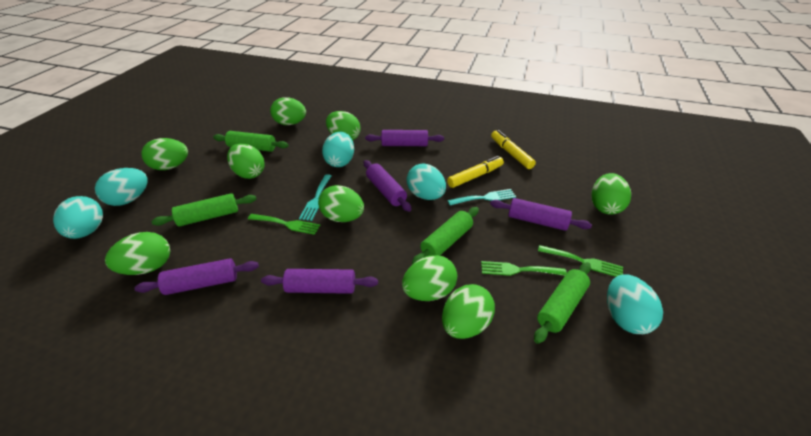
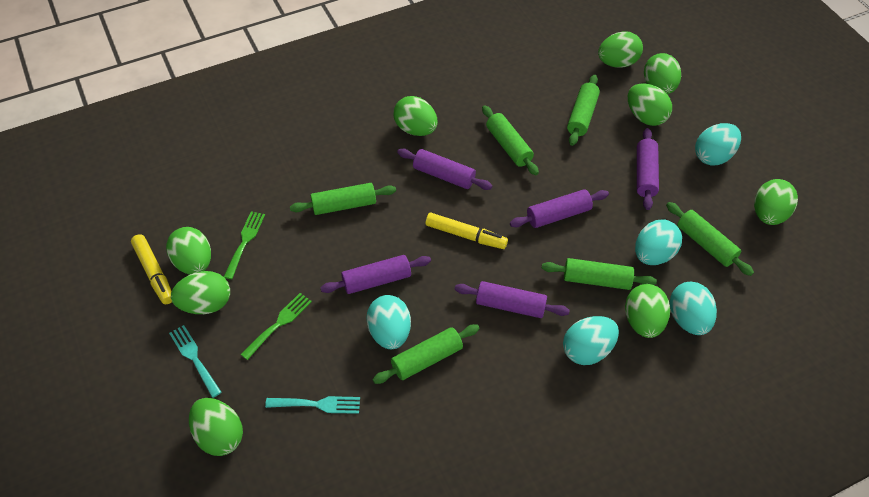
green fork: 3 -> 2
green rolling pin: 4 -> 6

